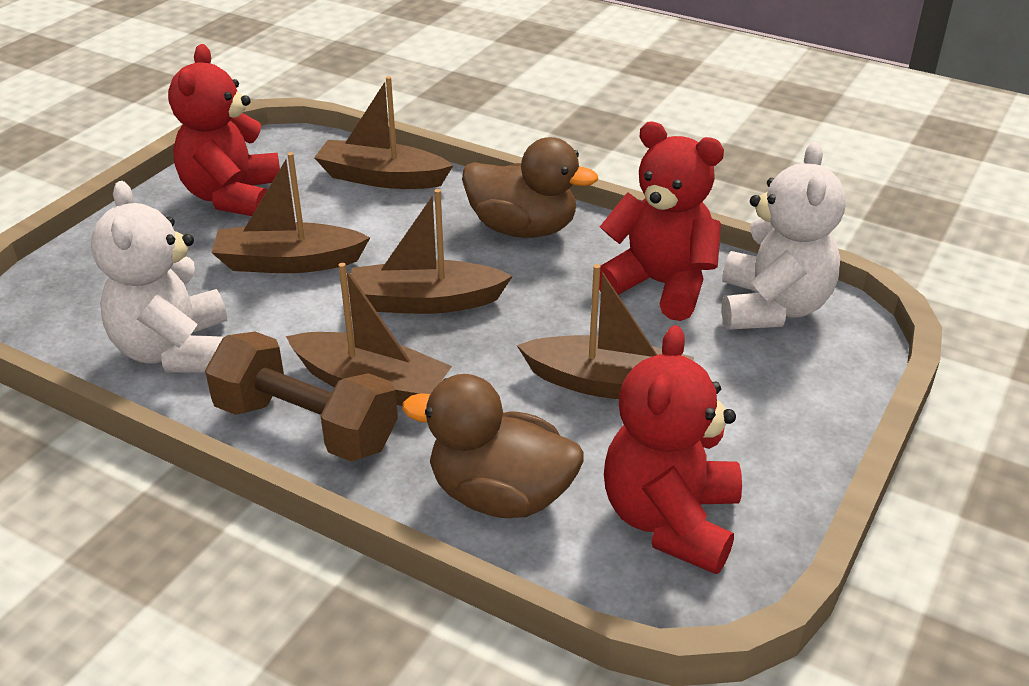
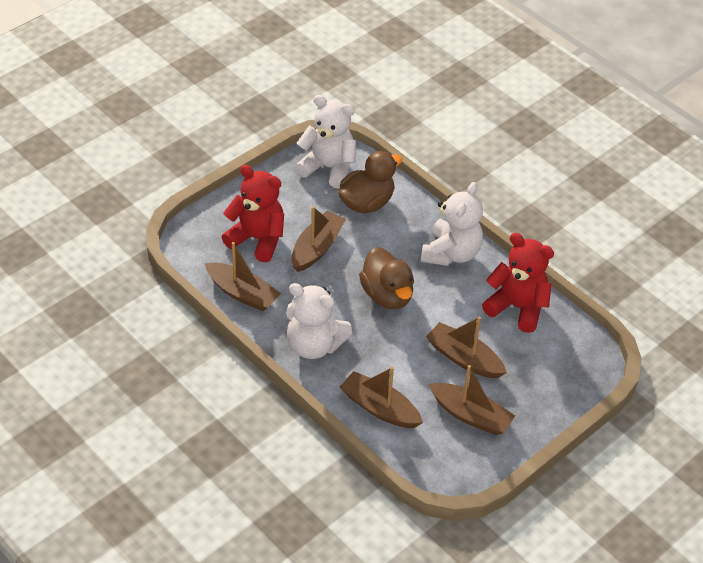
brown dumbbell: 1 -> 0
red teddy bear: 3 -> 2
white teddy bear: 2 -> 3

